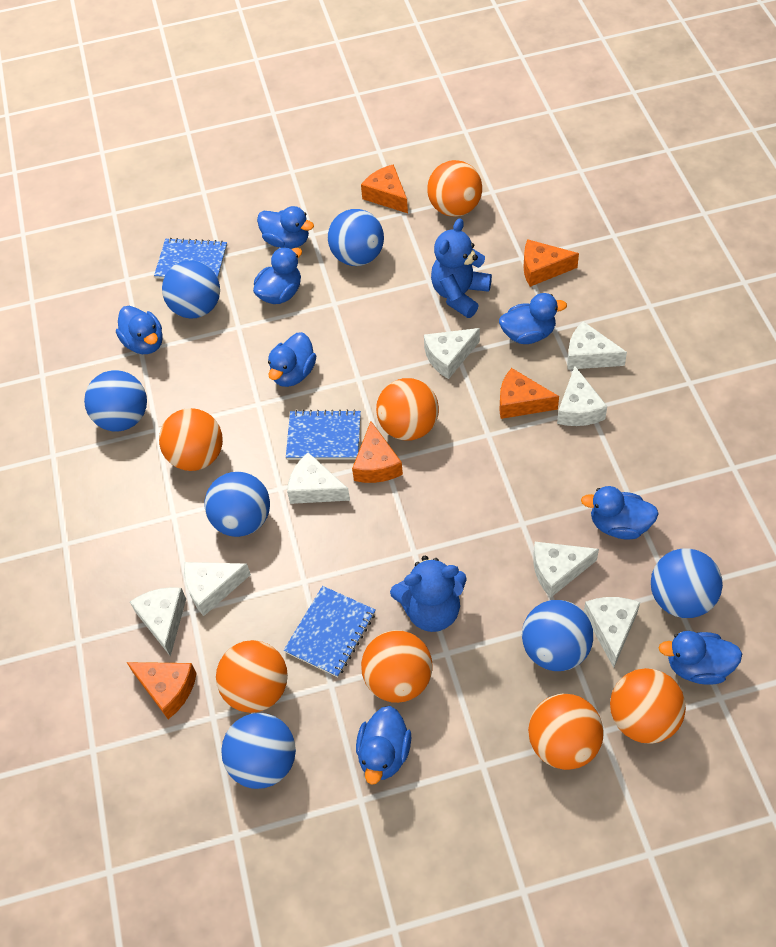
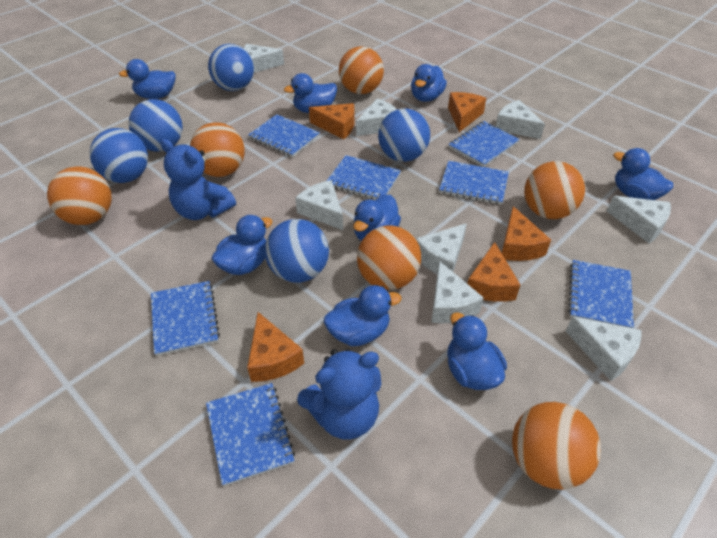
blue ball: 7 -> 5
blue notebook: 3 -> 7
orange ball: 7 -> 6

